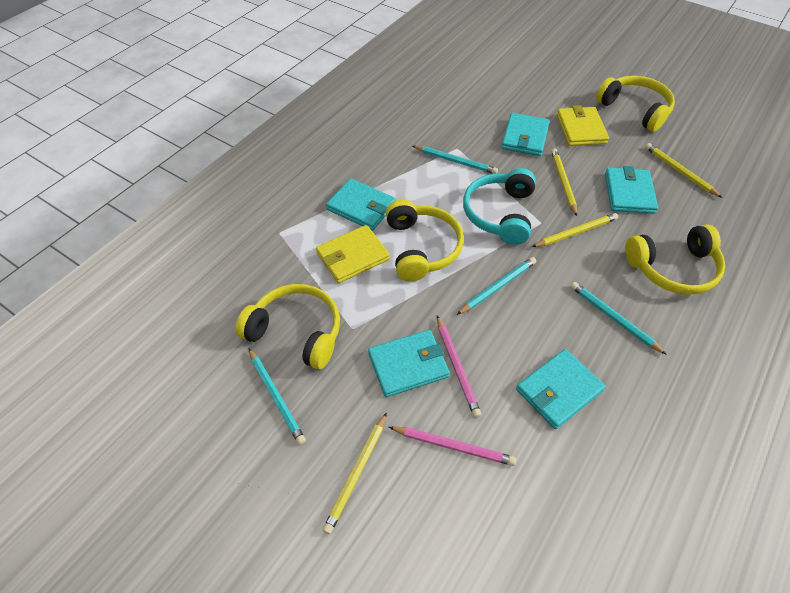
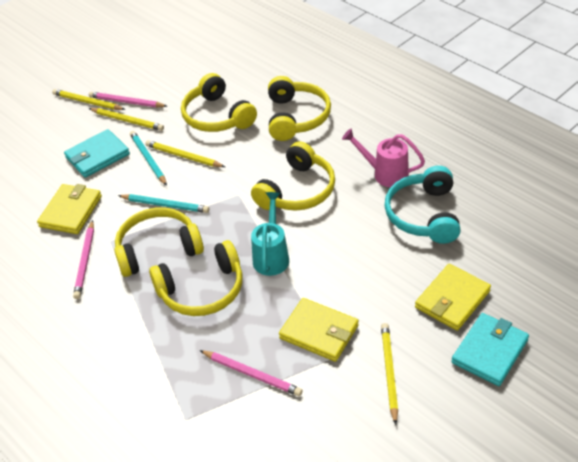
pink pencil: 2 -> 3
pink watering can: 0 -> 1
turquoise pencil: 4 -> 2
turquoise wallet: 5 -> 2
turquoise watering can: 0 -> 1
yellow headphones: 4 -> 5
yellow wallet: 2 -> 3

